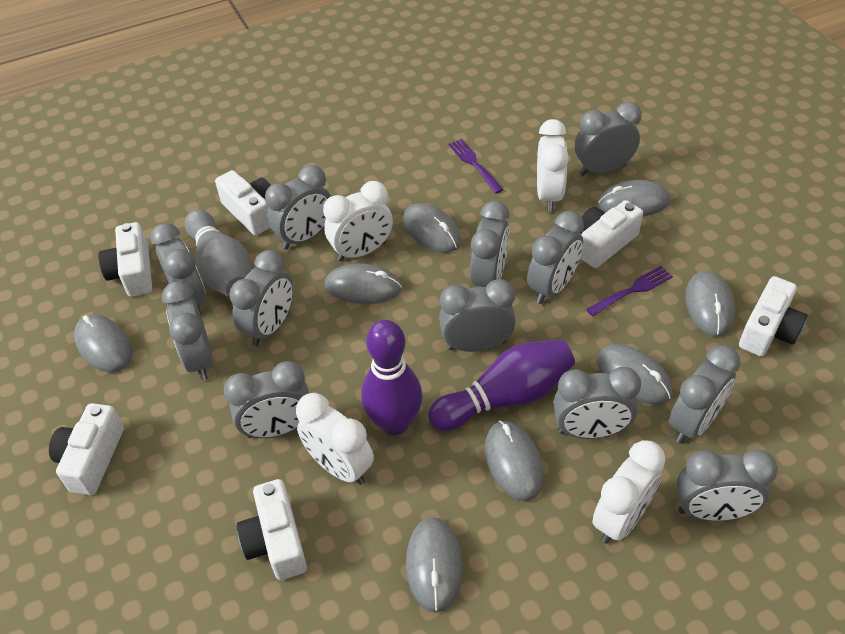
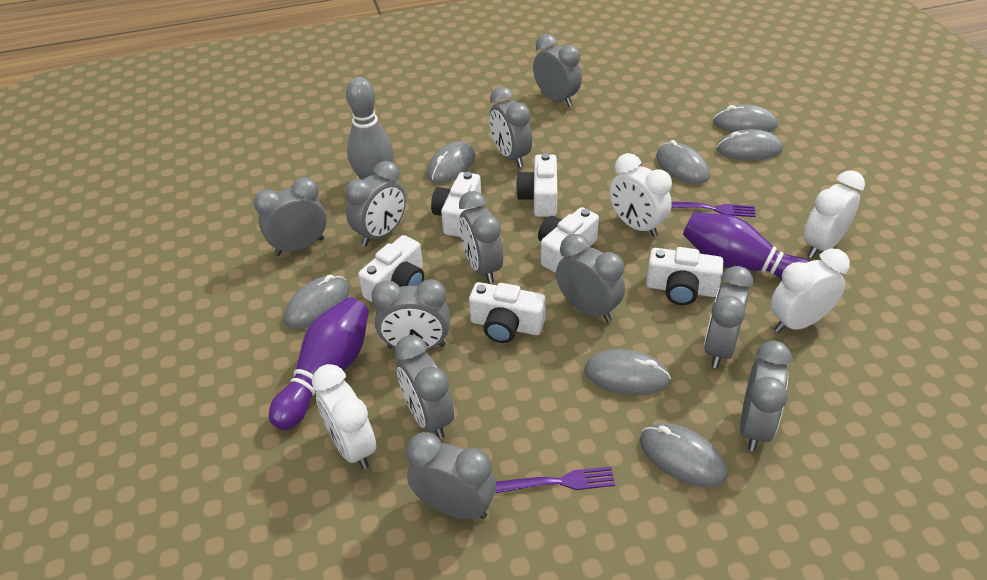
grey clock: 12 -> 11
grey mouse: 8 -> 7

